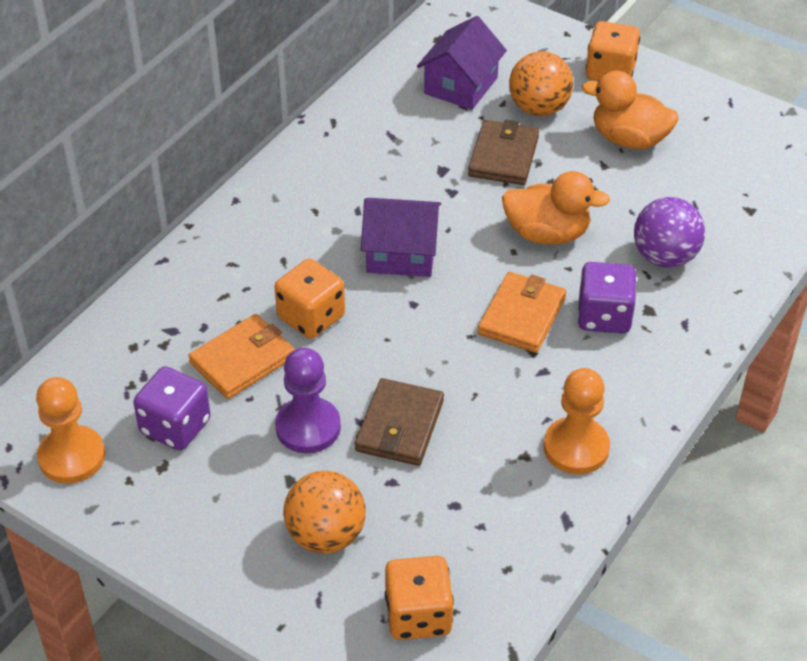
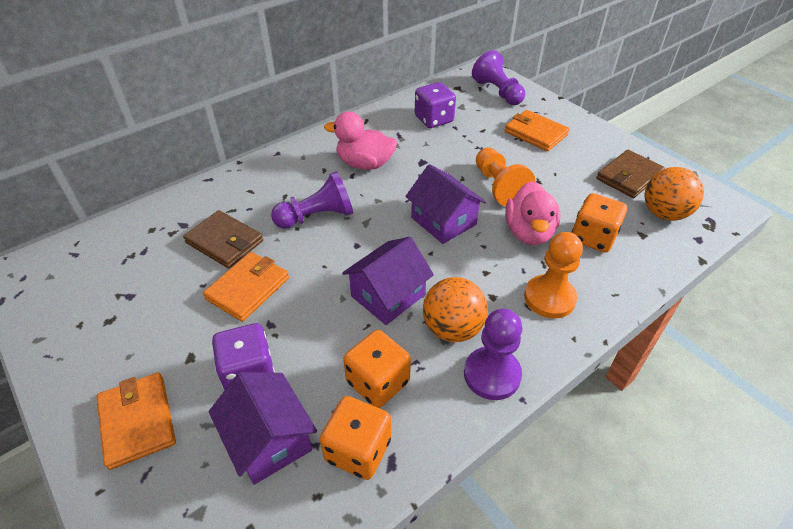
orange duck: 2 -> 0
orange wallet: 2 -> 3
pink duck: 0 -> 2
purple ball: 1 -> 0
purple house: 2 -> 3
purple pawn: 1 -> 3

